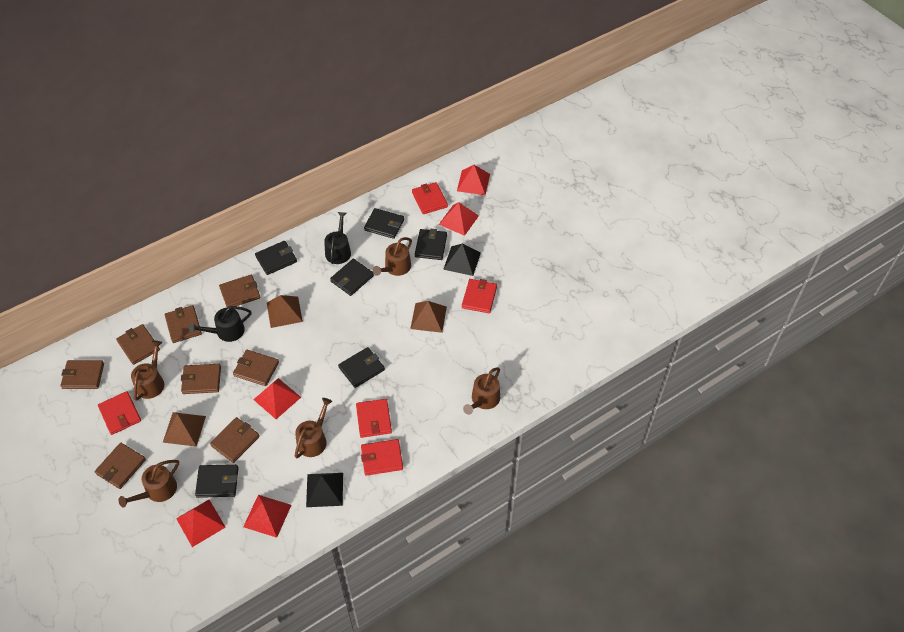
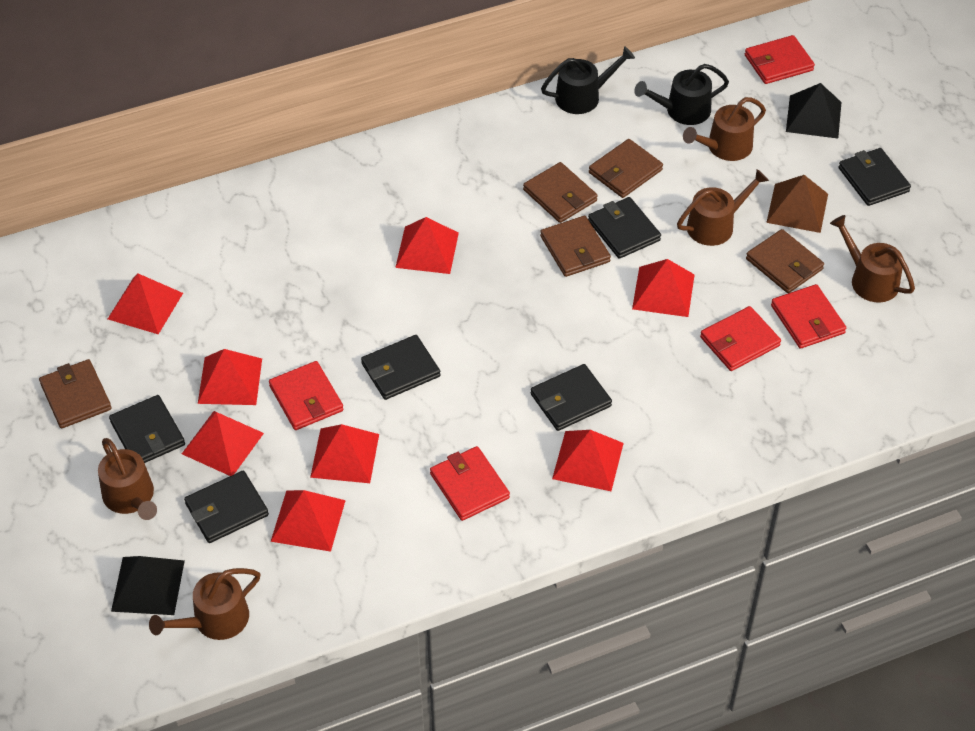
brown pyramid: 3 -> 1
brown wallet: 8 -> 5
red pyramid: 5 -> 8

